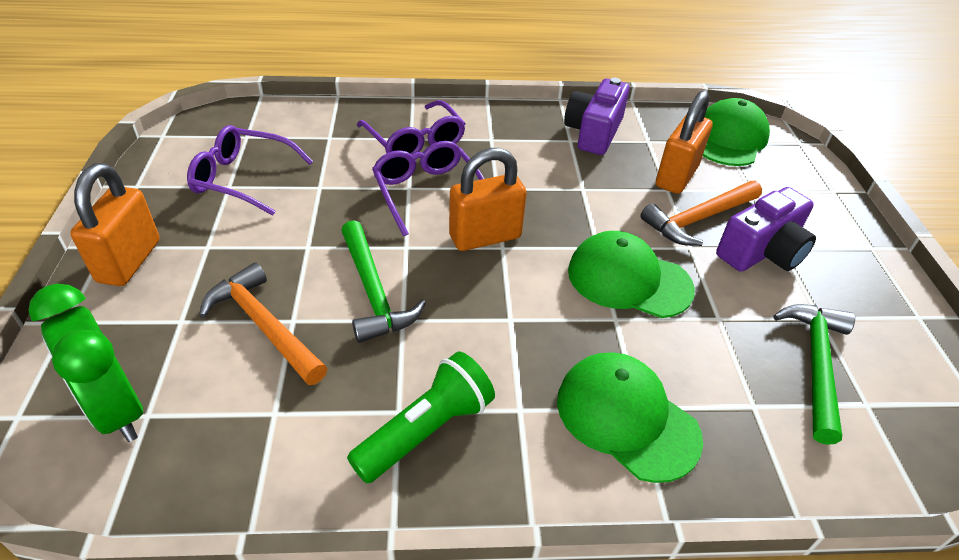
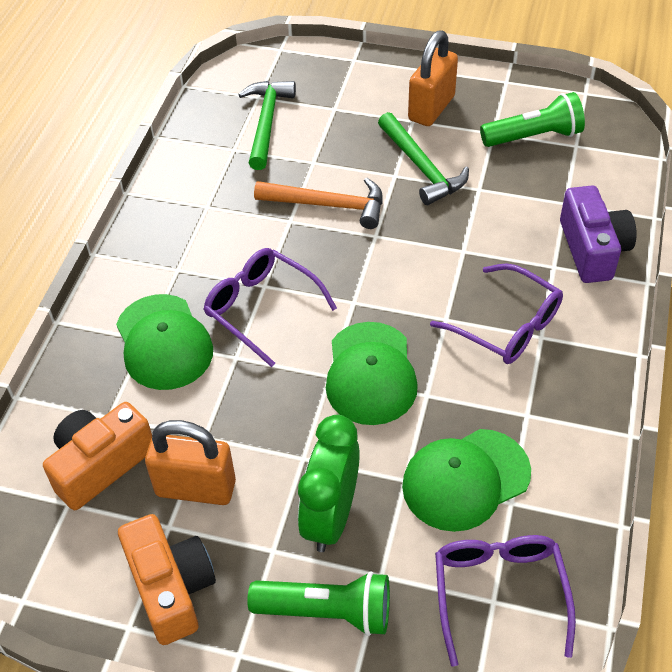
green flashlight: 1 -> 2
orange camera: 0 -> 2
orange hammer: 2 -> 1
orange padlock: 3 -> 2
purple camera: 2 -> 1

